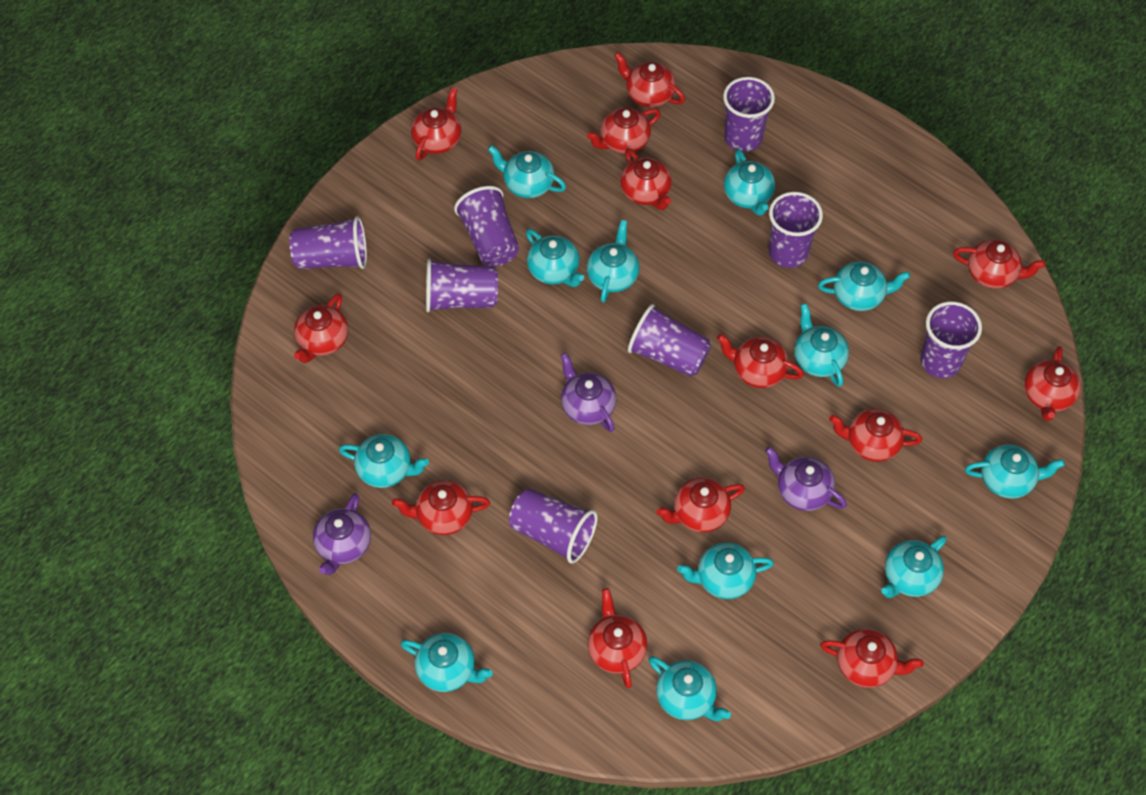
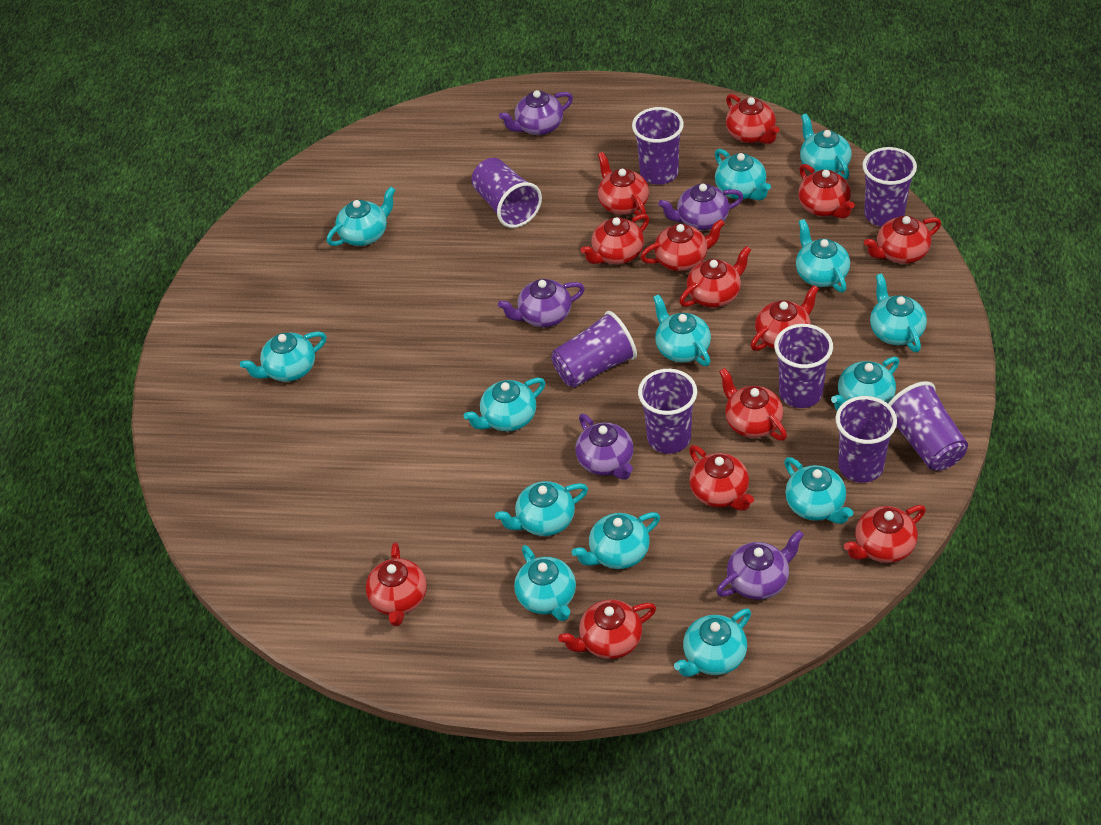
purple teapot: 3 -> 5
turquoise teapot: 12 -> 14

